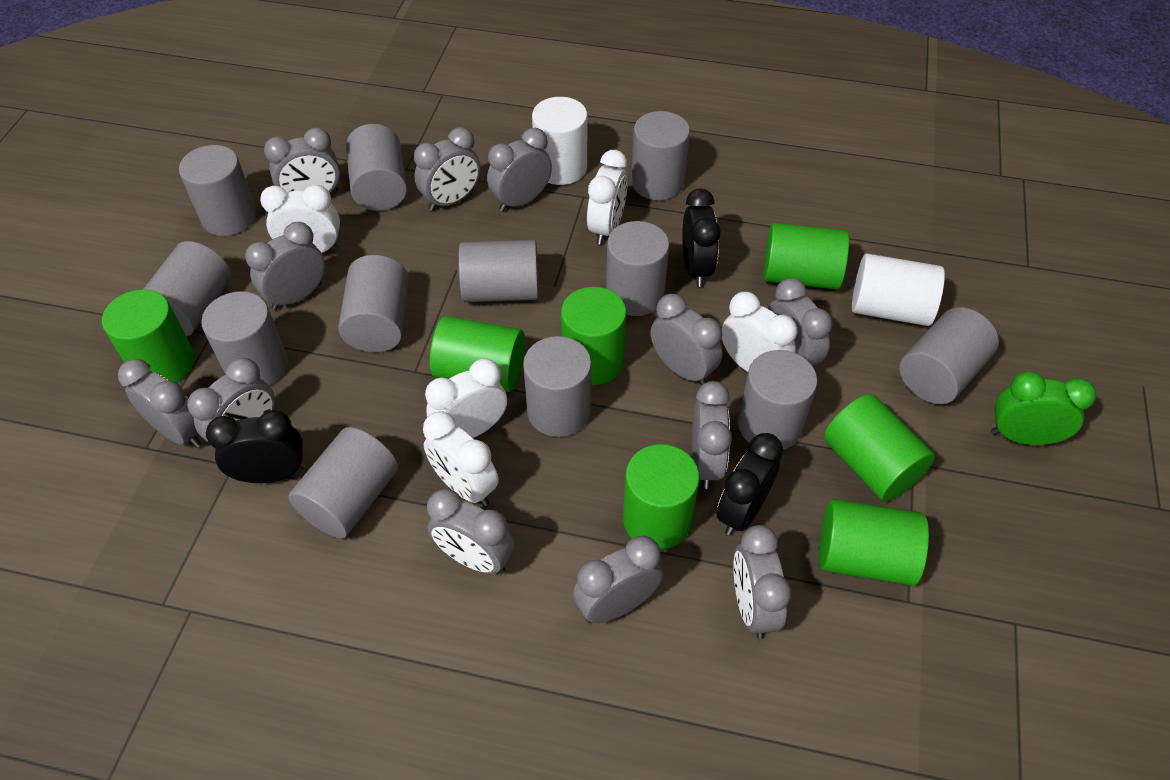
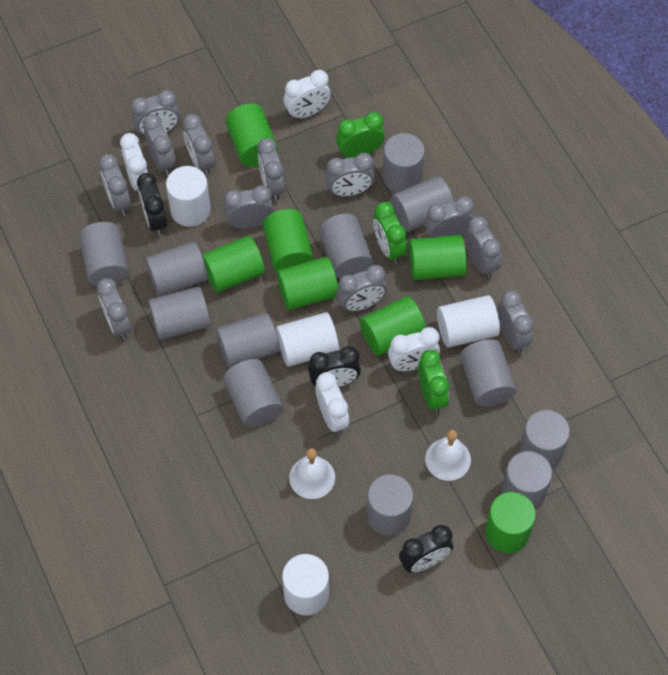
green clock: 1 -> 3
white bell: 0 -> 2
white clock: 5 -> 4
white cylinder: 2 -> 4

